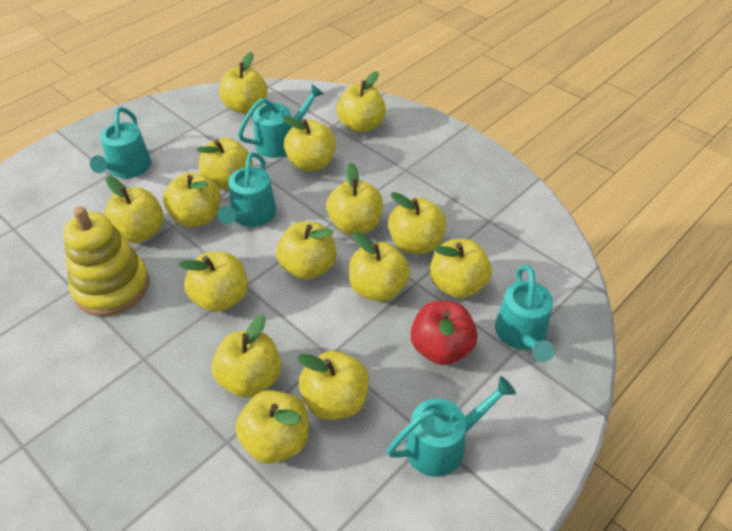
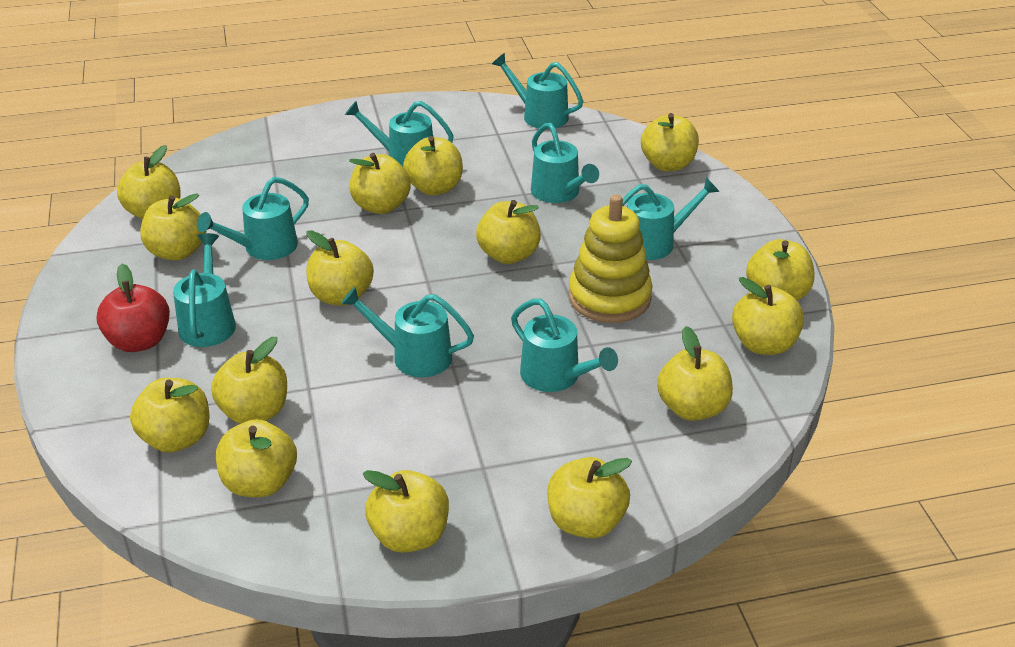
turquoise watering can: 5 -> 8

